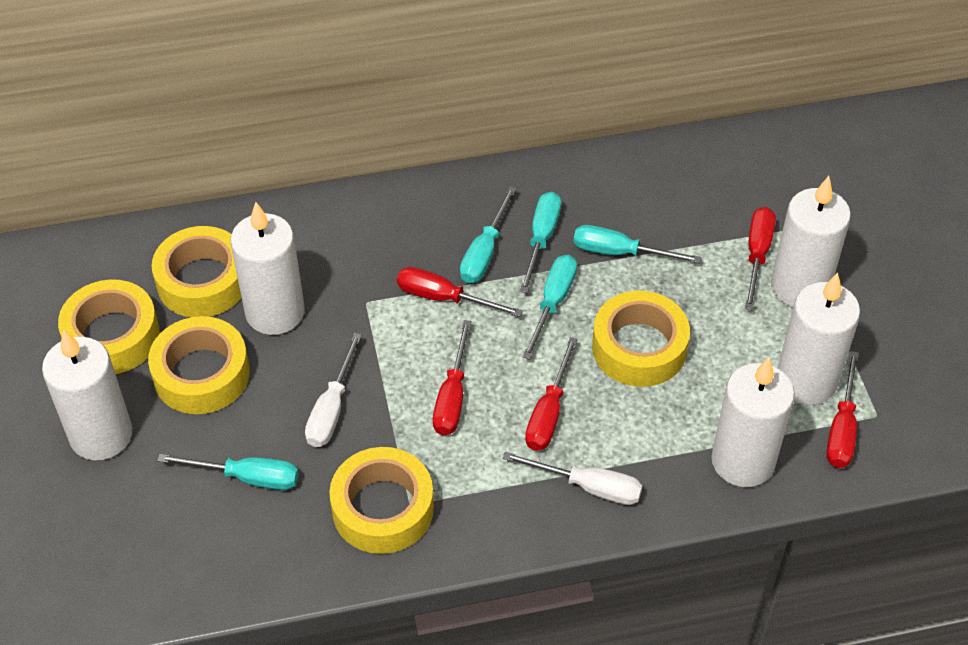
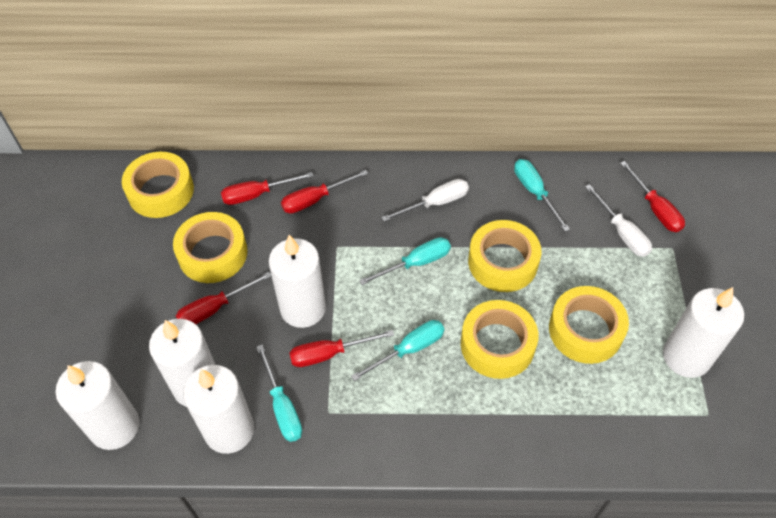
turquoise screwdriver: 5 -> 4

